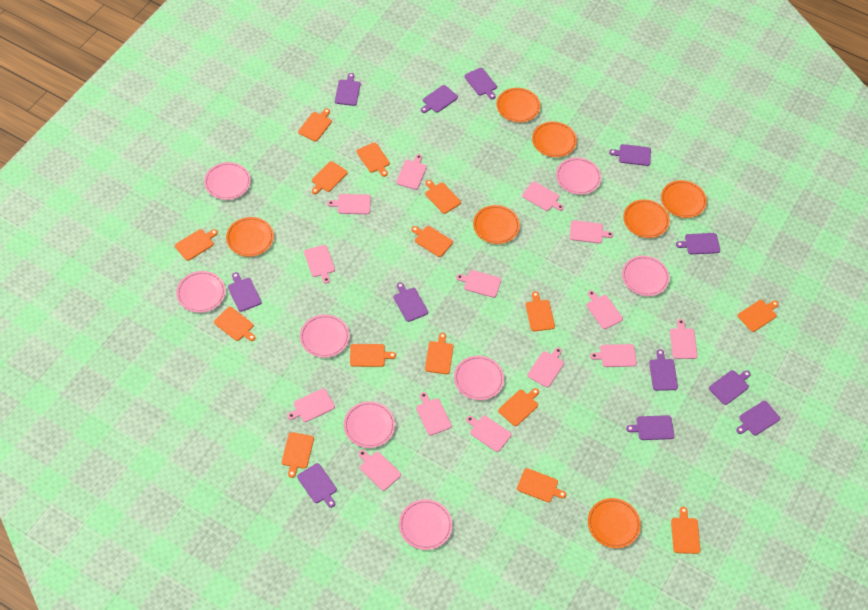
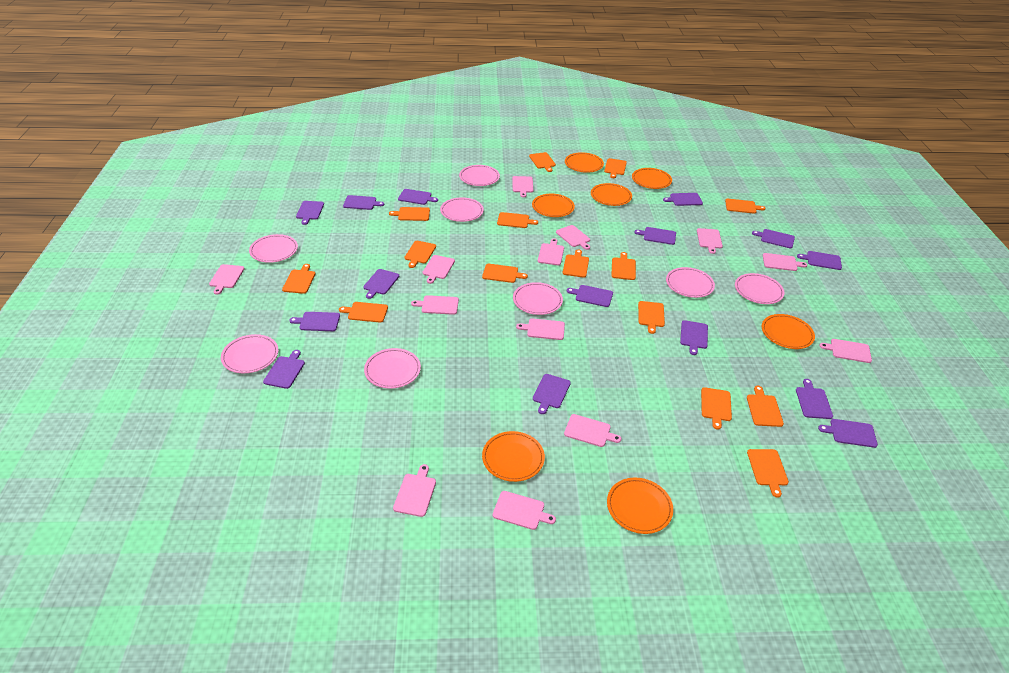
pink cutting board: 14 -> 13
purple cutting board: 12 -> 15

